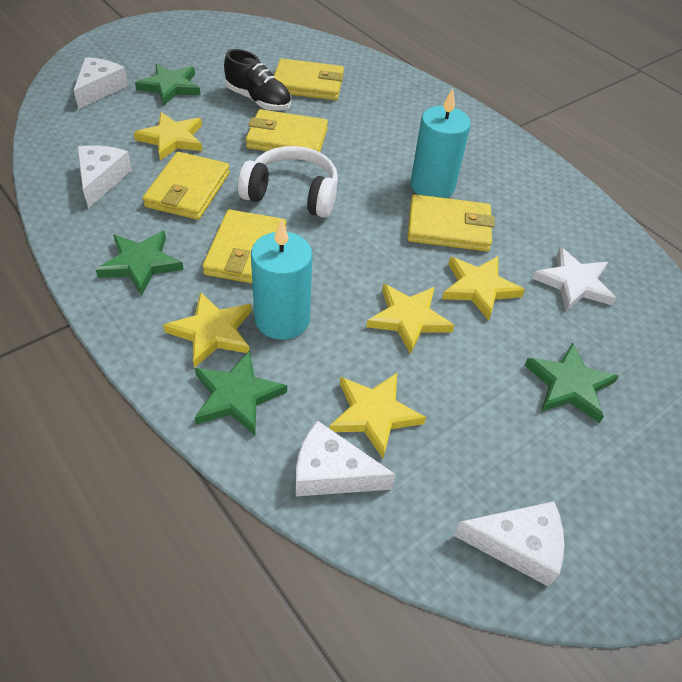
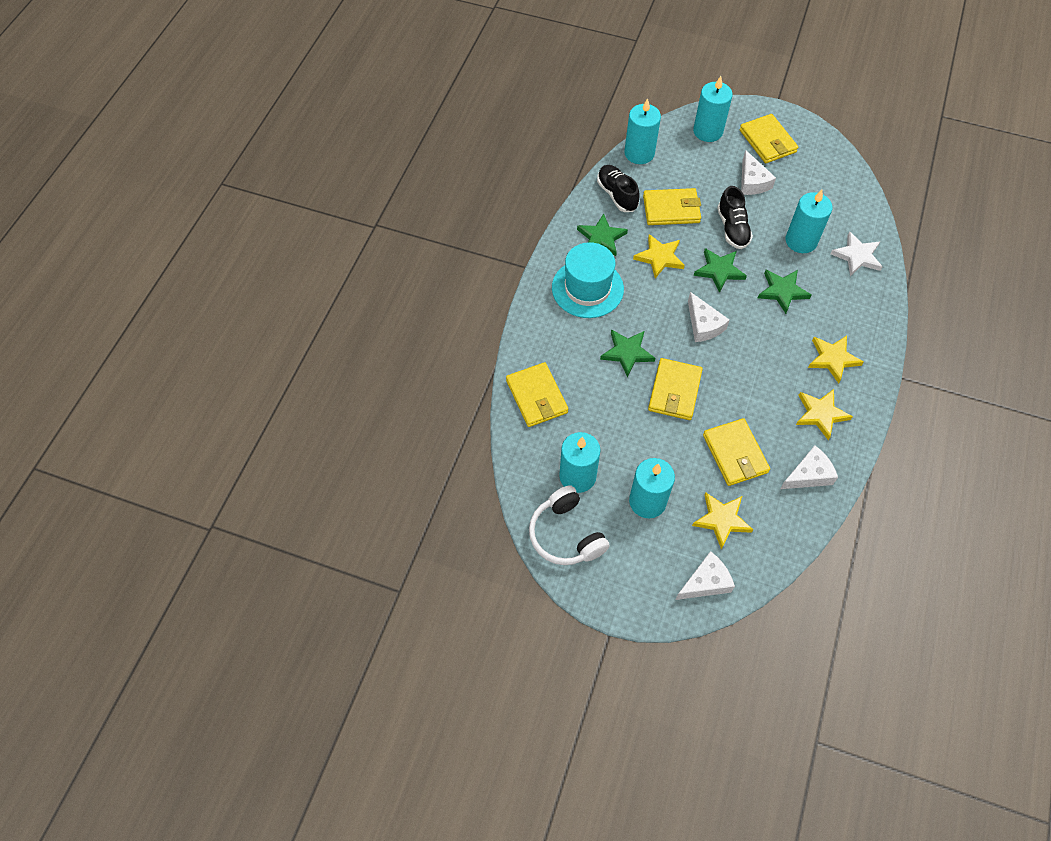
black shoe: 1 -> 2
turquoise candle: 2 -> 5
turquoise hat: 0 -> 1
yellow star: 5 -> 4

